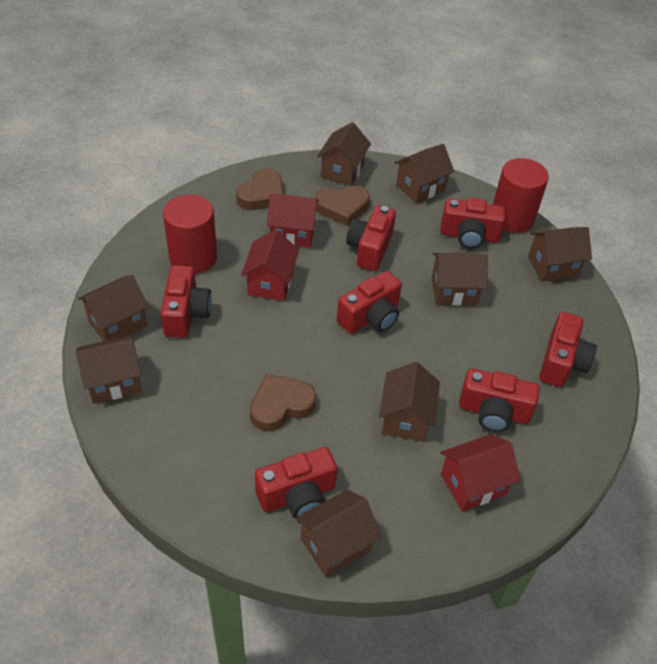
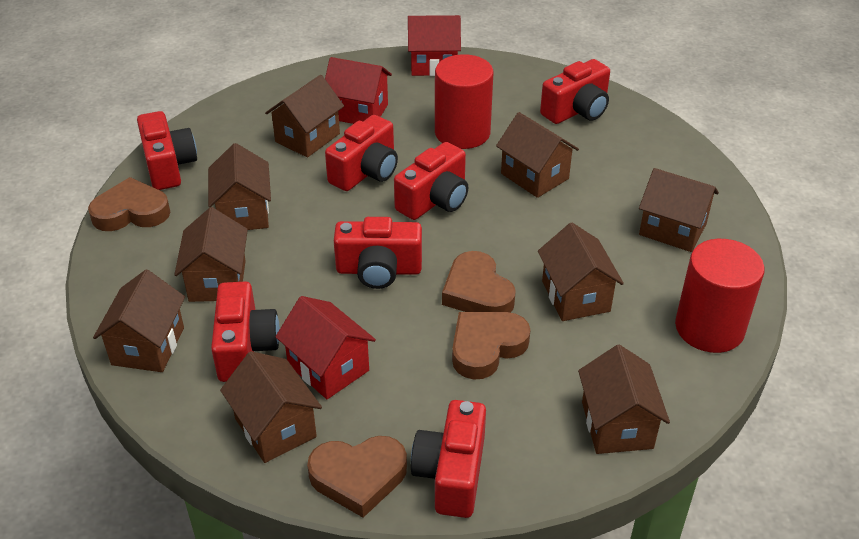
brown heart: 3 -> 4
brown house: 8 -> 9

